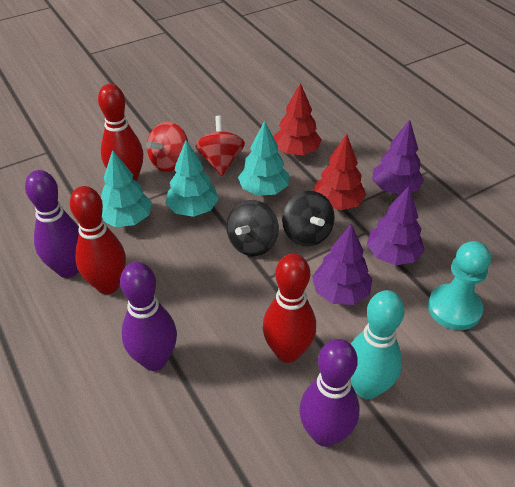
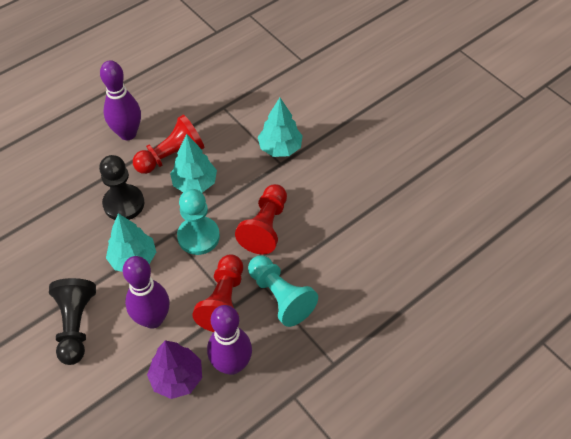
black pawn: 0 -> 2
black spinning top: 2 -> 0
purple tree: 3 -> 1
red bowling pin: 3 -> 0
red pawn: 0 -> 3
red spinning top: 2 -> 0
red tree: 2 -> 0
turquoise bowling pin: 1 -> 0
turquoise pawn: 1 -> 2

